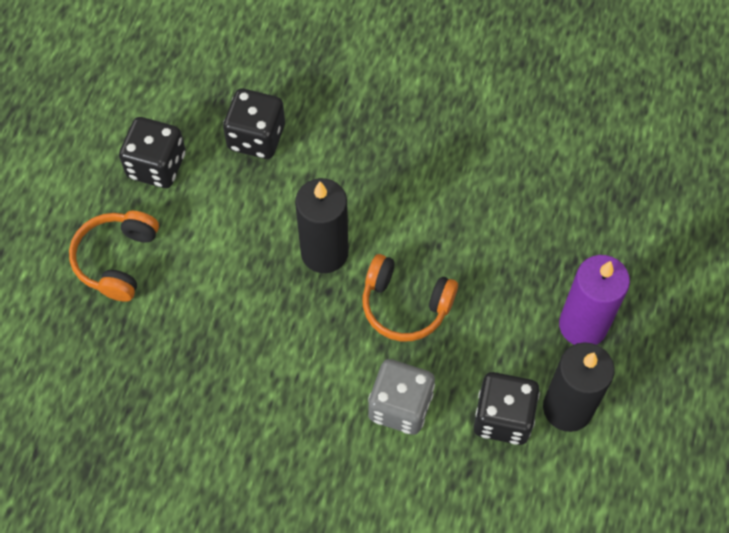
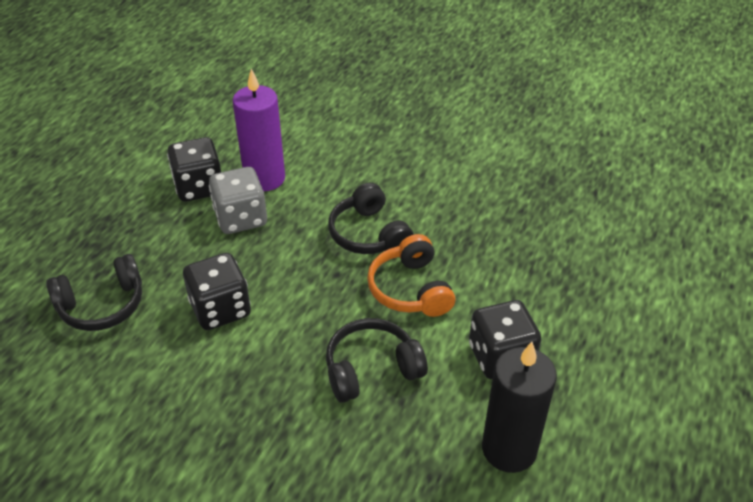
black candle: 2 -> 1
black headphones: 0 -> 3
orange headphones: 2 -> 1

